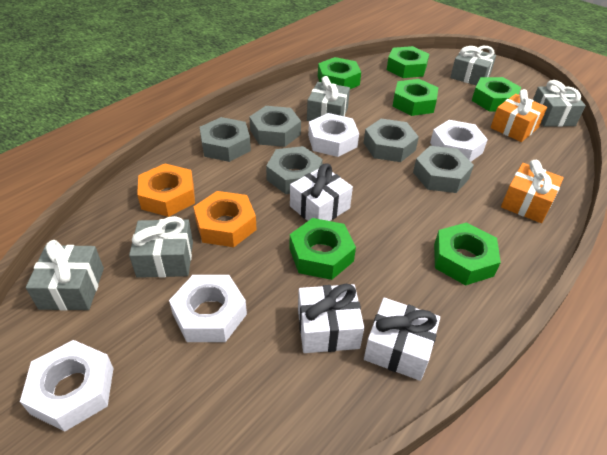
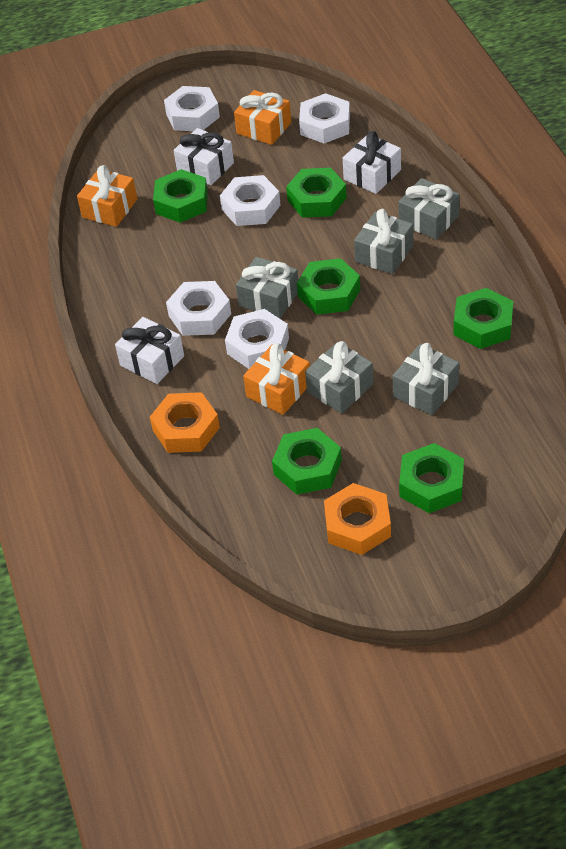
grey nut: 5 -> 0
orange gift: 2 -> 3
white nut: 4 -> 5

